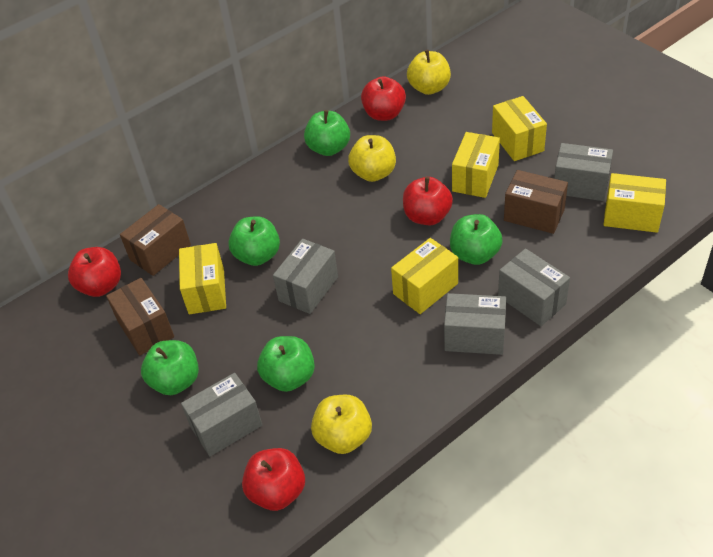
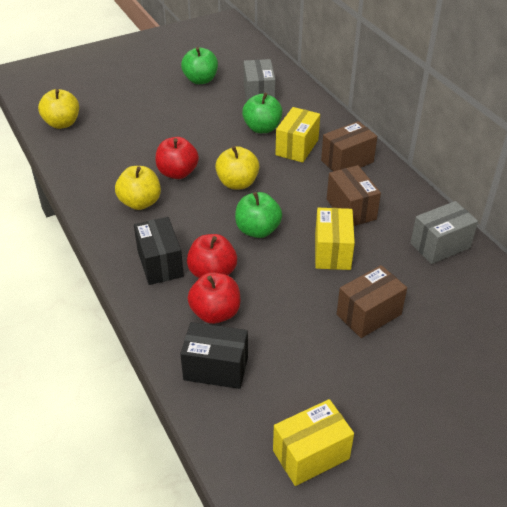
black box: 0 -> 2
green apple: 5 -> 3
grey box: 5 -> 2
red apple: 4 -> 3
yellow box: 5 -> 3

